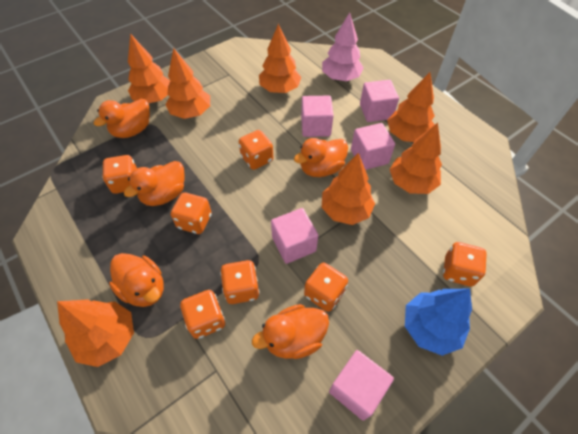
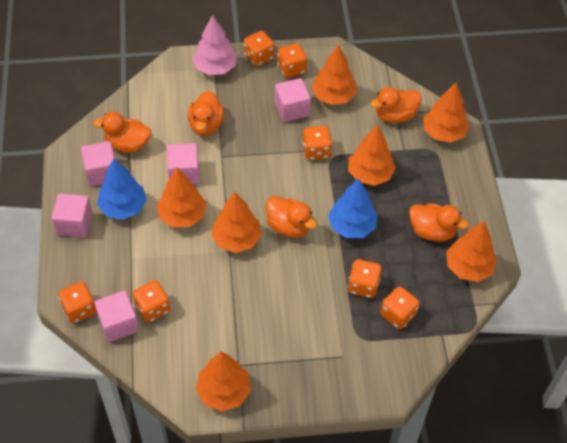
blue tree: 1 -> 2

